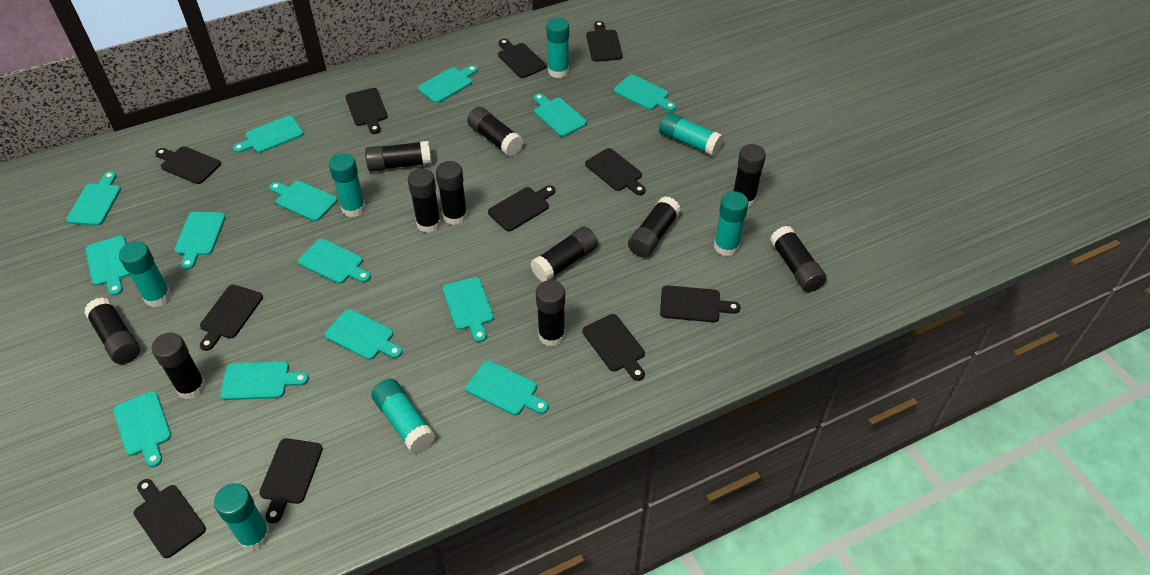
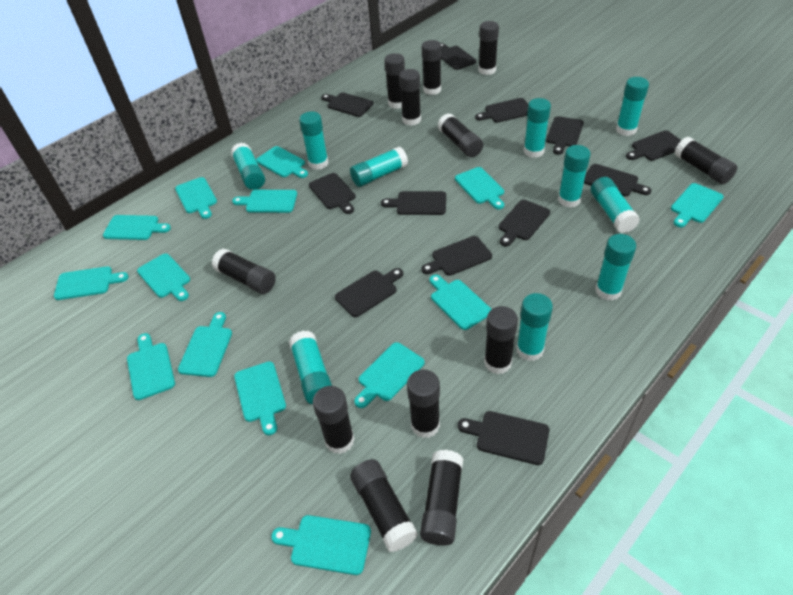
black cutting board: 11 -> 12
black glue stick: 11 -> 12
turquoise glue stick: 7 -> 10

